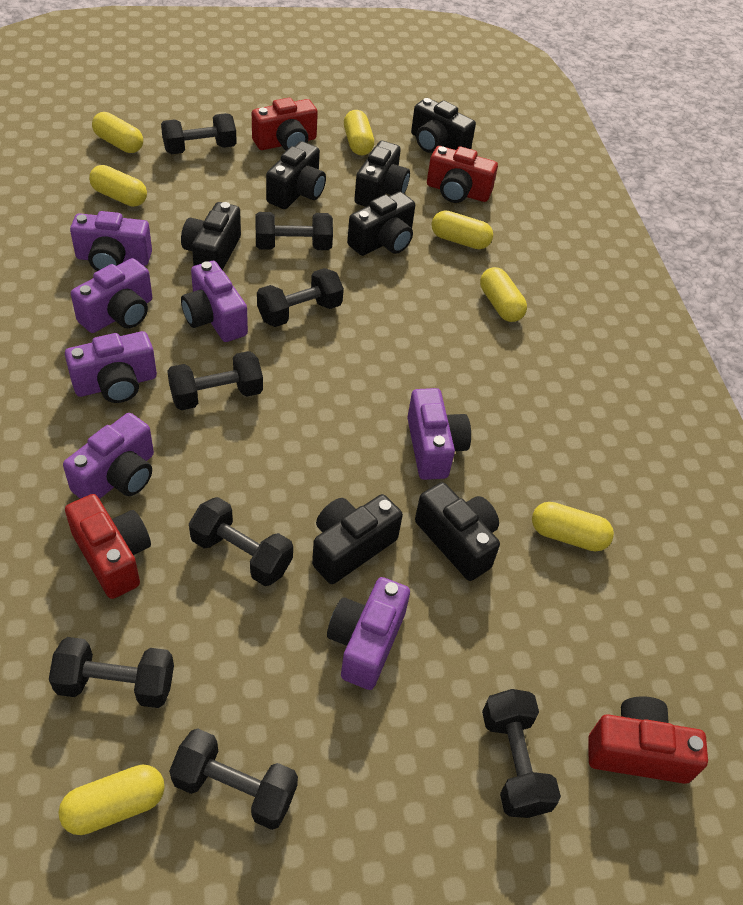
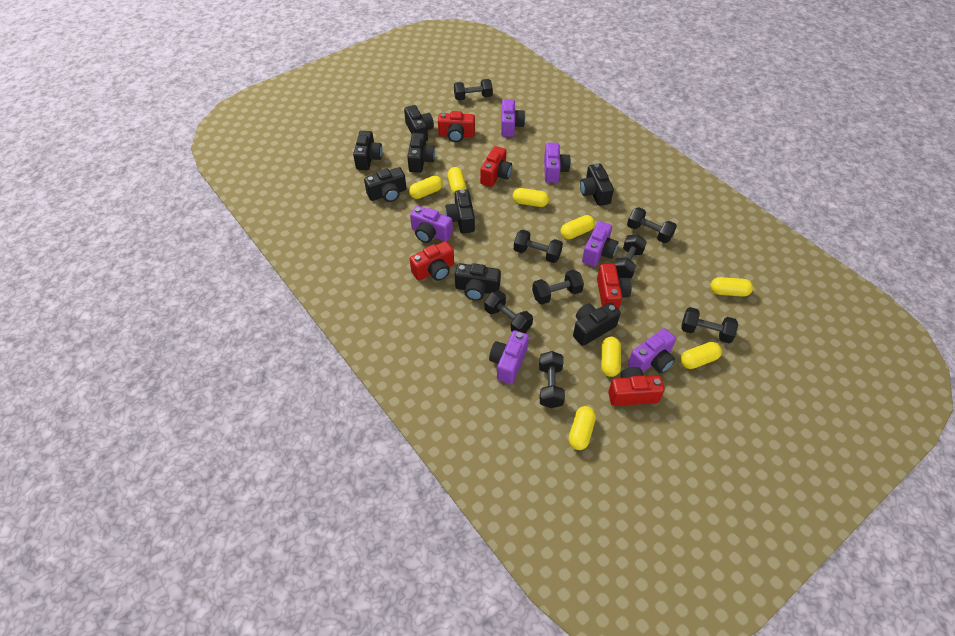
black camera: 7 -> 8
purple camera: 7 -> 6
red camera: 4 -> 5
yellow capsule: 7 -> 8

